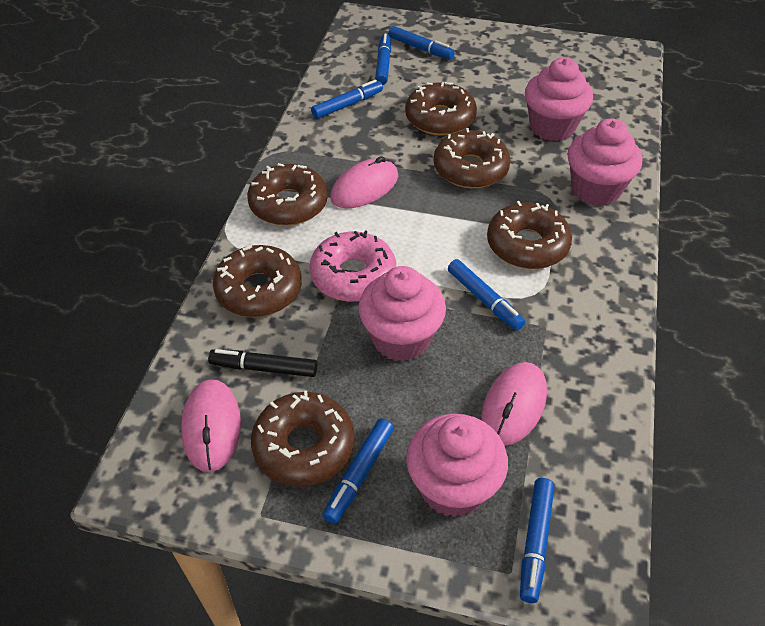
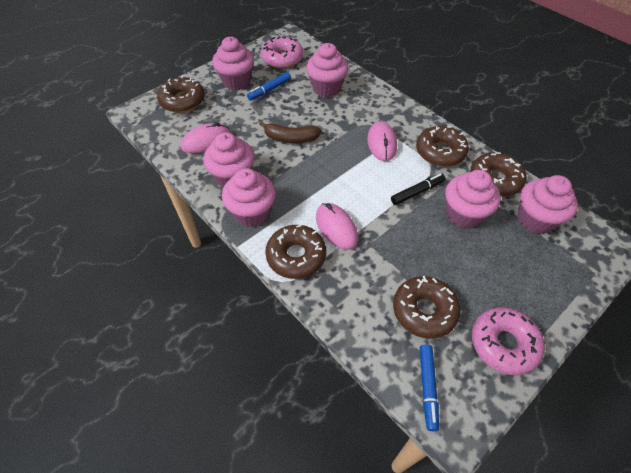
blue marker: 6 -> 2
brown banana: 0 -> 1
brown donut: 6 -> 5
pink cupcake: 4 -> 6
pink donut: 1 -> 2

